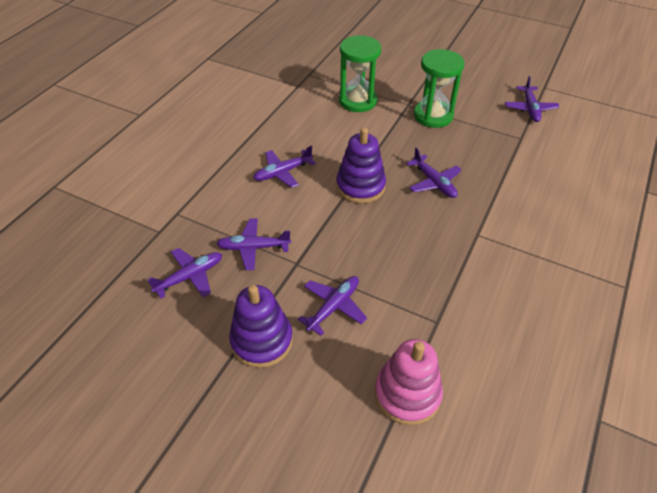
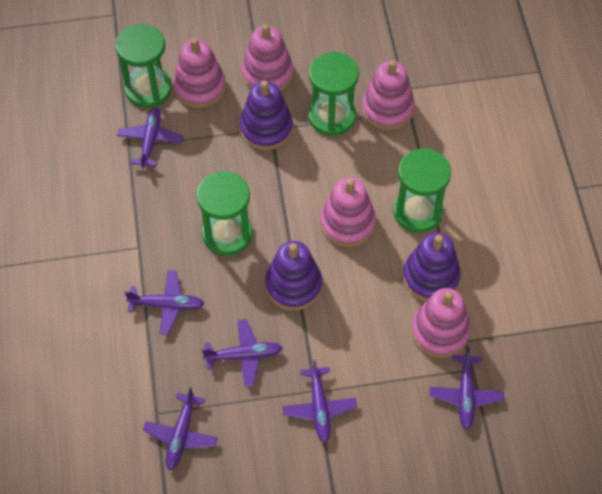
green hourglass: 2 -> 4
pink stacking toy: 1 -> 5
purple stacking toy: 2 -> 3

